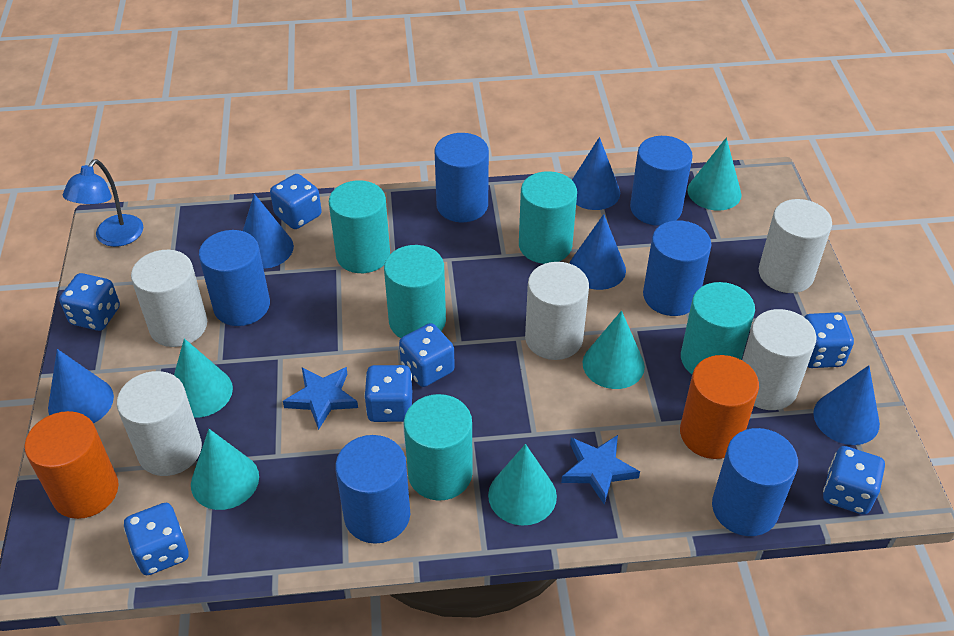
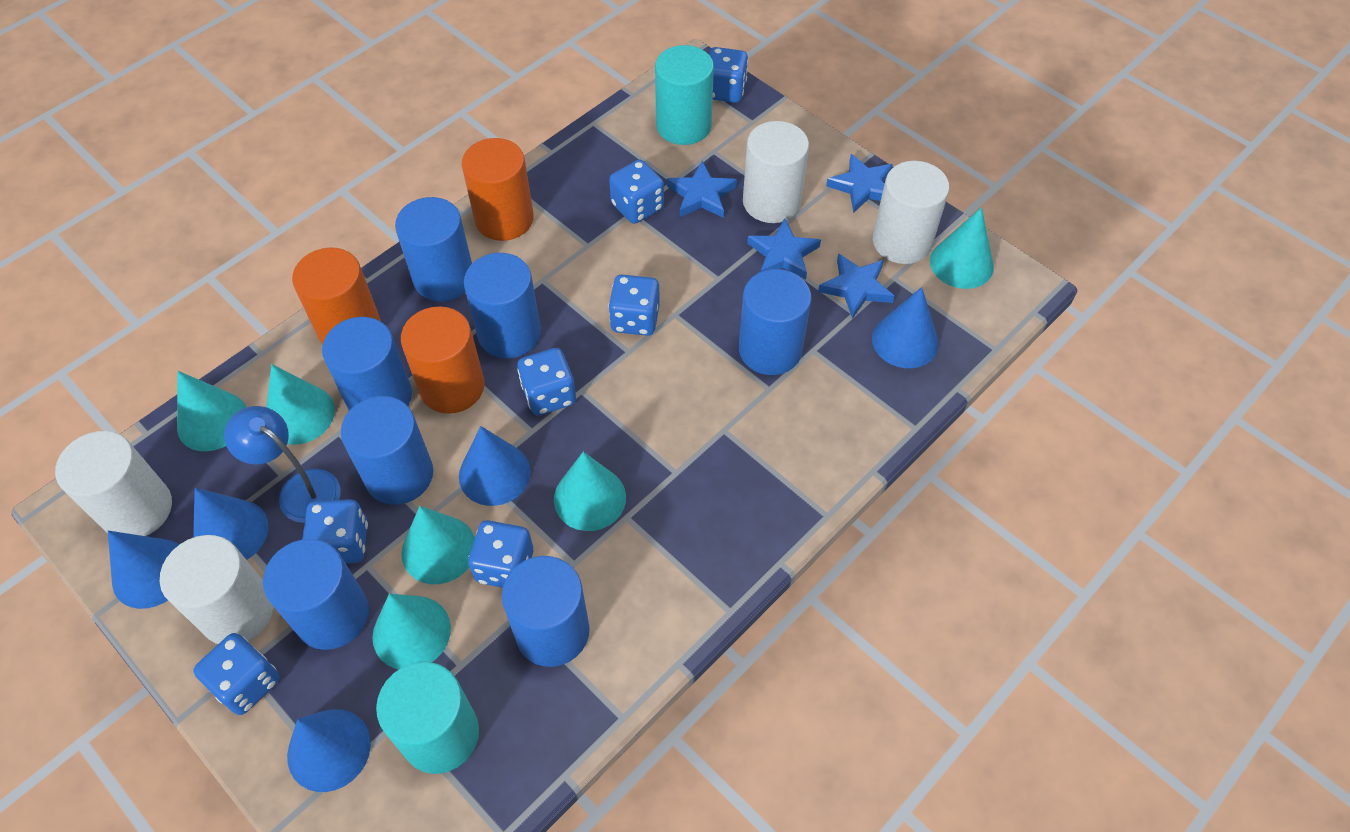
blue cylinder: 6 -> 7
blue star: 2 -> 4
orange cylinder: 2 -> 3
turquoise cone: 5 -> 6
turquoise cylinder: 5 -> 2
white cylinder: 5 -> 4

